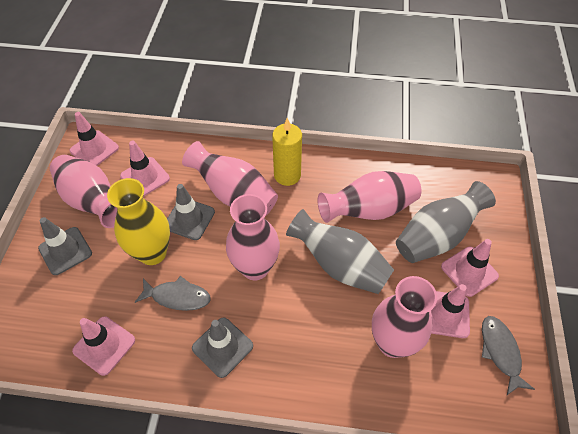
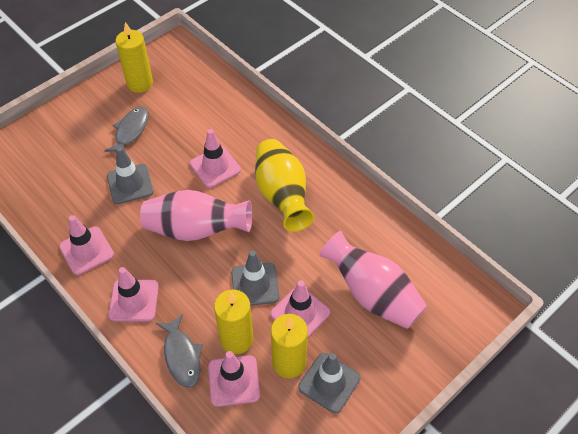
grey vase: 2 -> 0
pink vase: 5 -> 2
yellow candle: 1 -> 3

